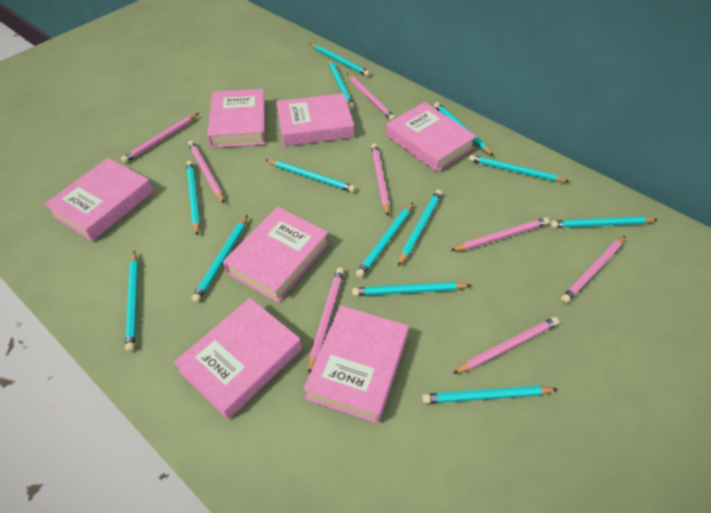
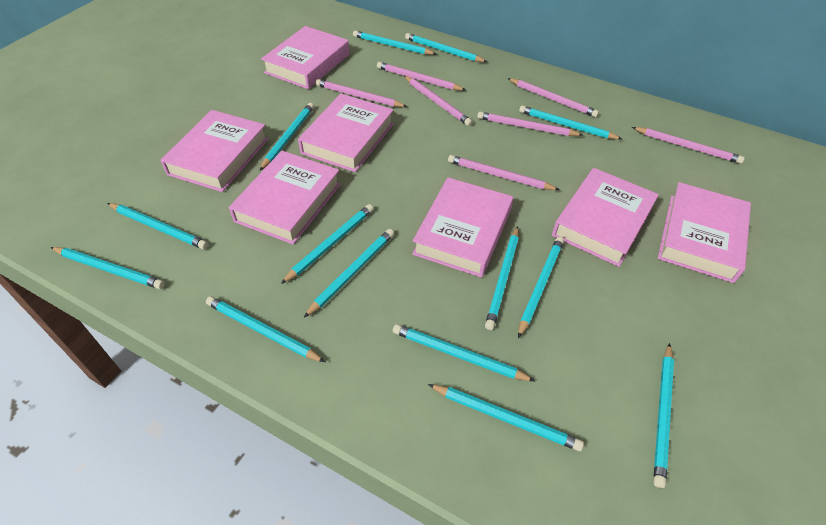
pink pencil: 8 -> 7
turquoise pencil: 13 -> 14

